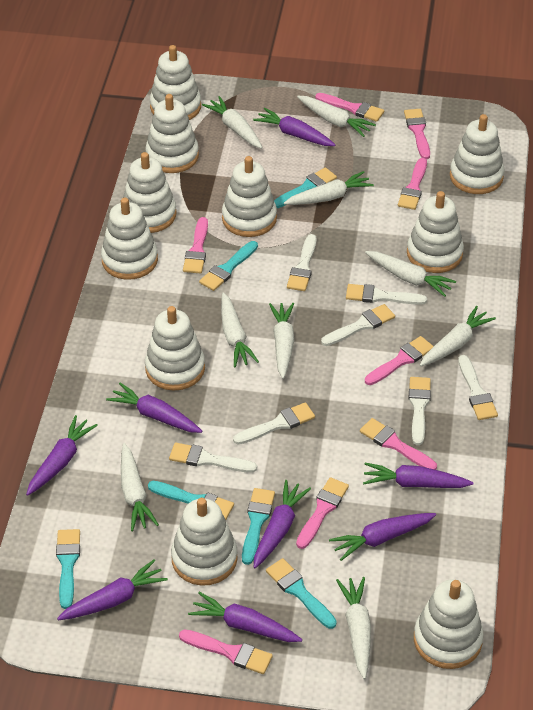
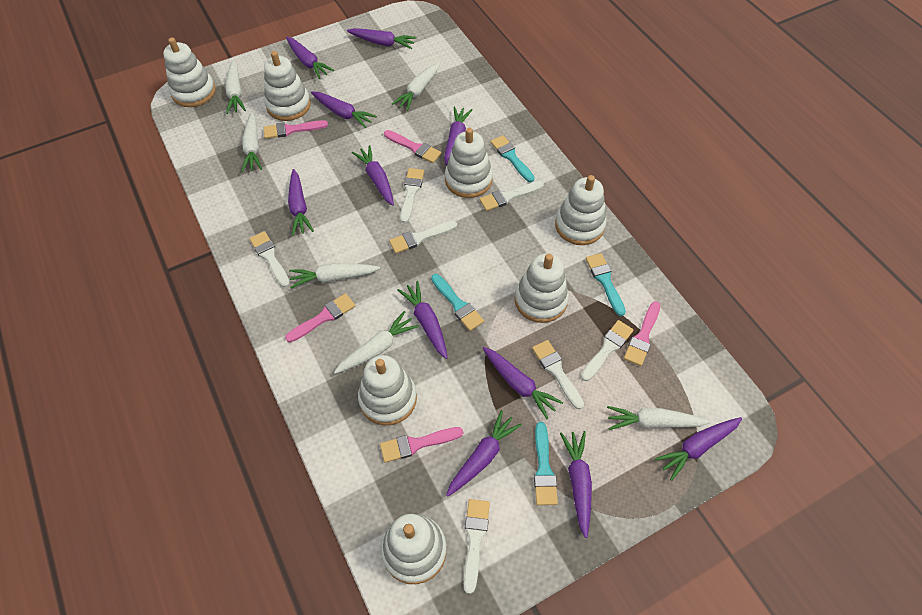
pink brush: 8 -> 5
purple carrot: 8 -> 11
turquoise brush: 6 -> 4
white carrot: 9 -> 6
white stacking toy: 10 -> 7

